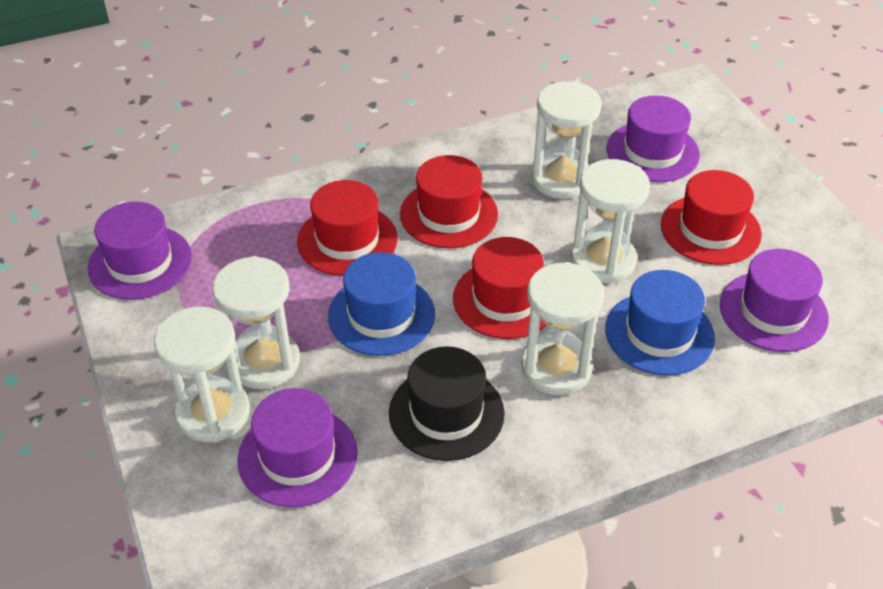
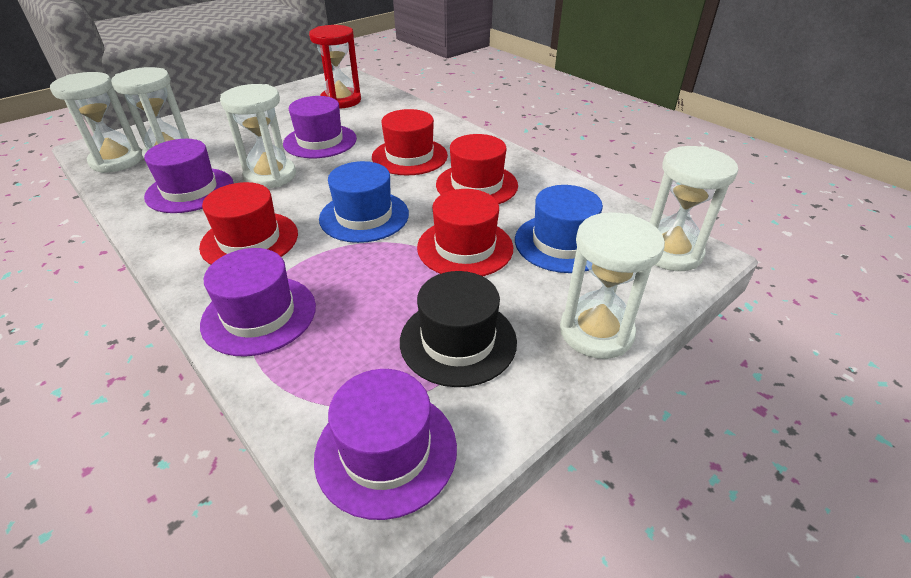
red hourglass: 0 -> 1

